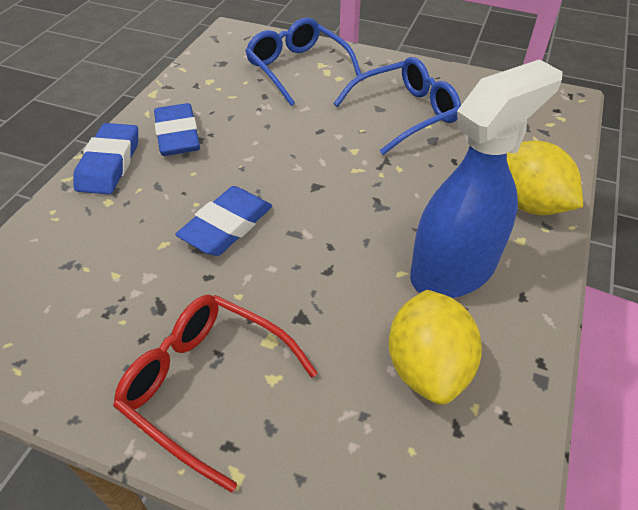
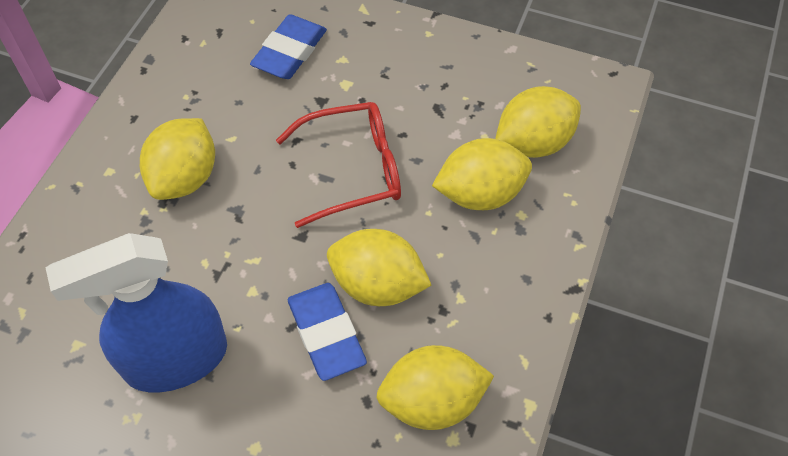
blue eraser: 3 -> 2
blue glasses: 2 -> 0
yellow lemon: 2 -> 5

